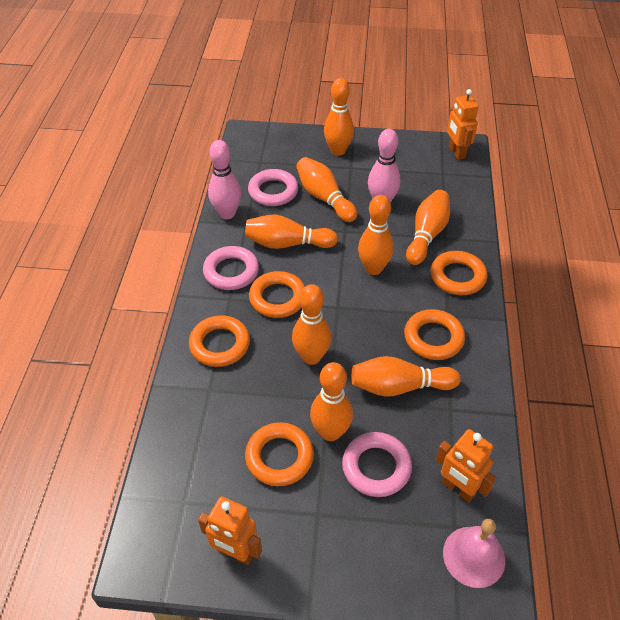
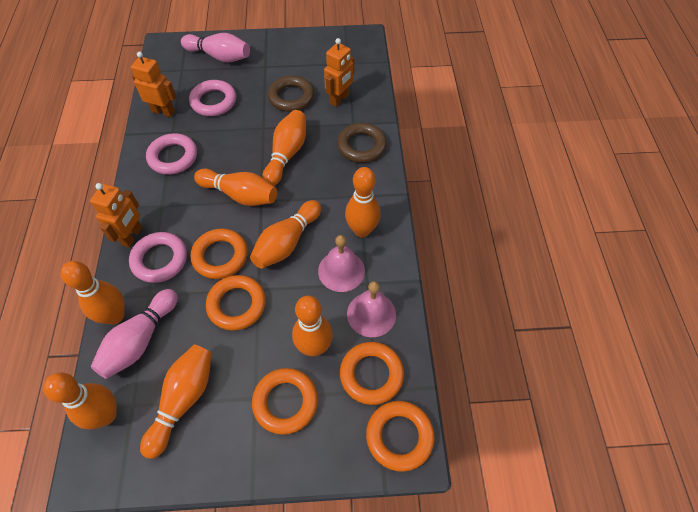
brown ring: 0 -> 2
pink bell: 1 -> 2

